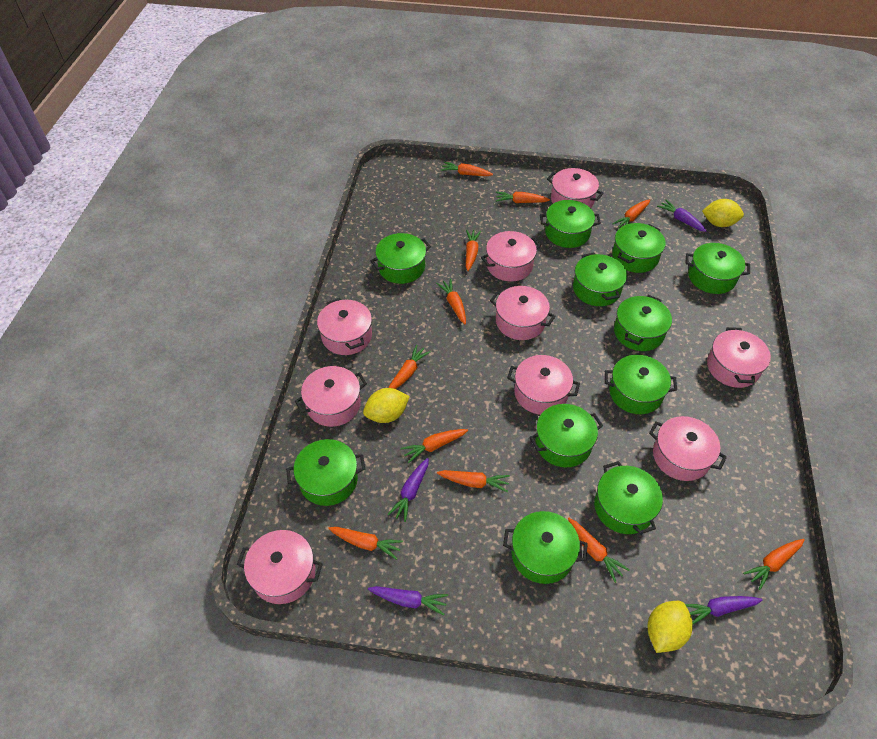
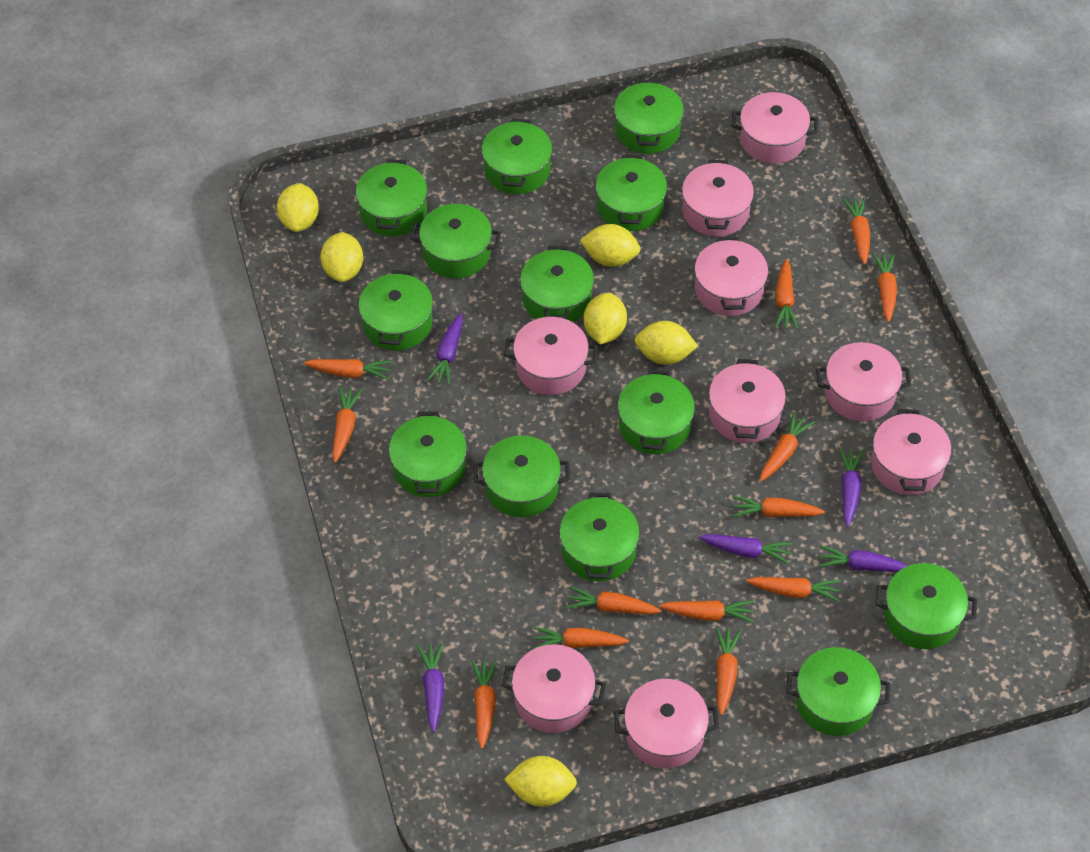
green pot: 11 -> 13
orange carrot: 11 -> 13
purple carrot: 4 -> 5
yellow lemon: 3 -> 6

